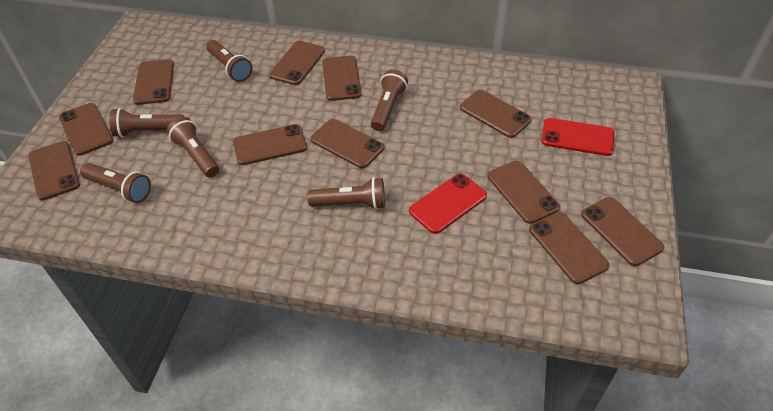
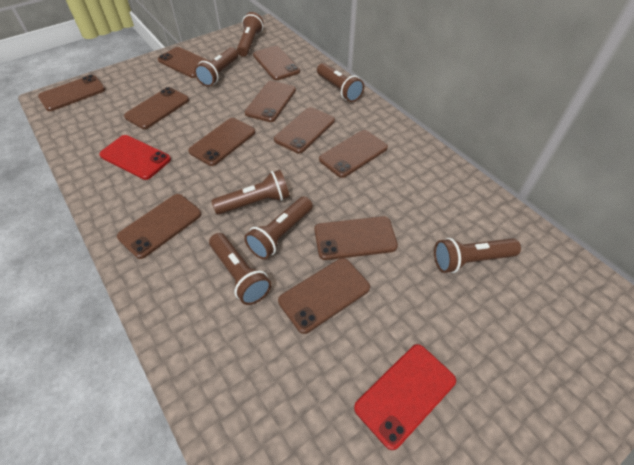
brown flashlight: 6 -> 7

